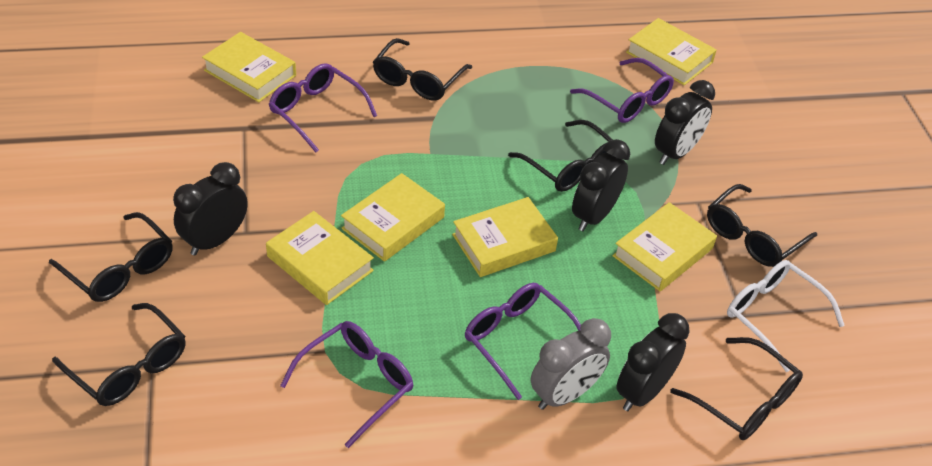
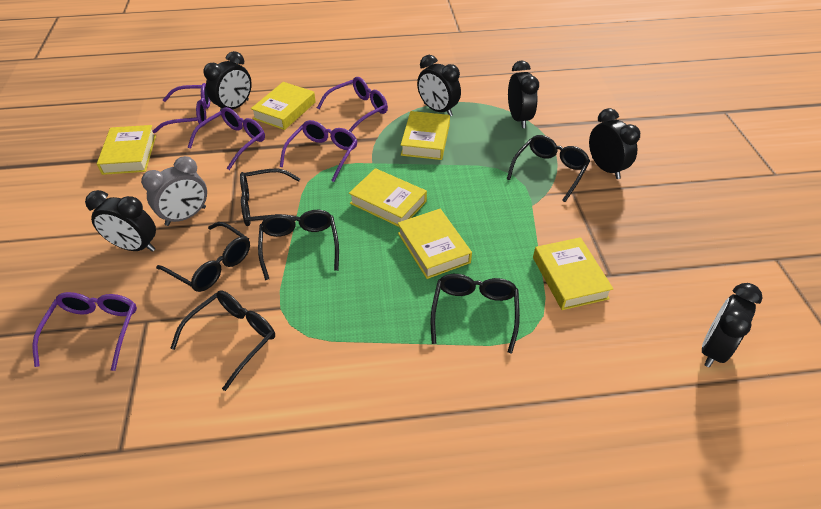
black clock: 4 -> 6
purple glasses: 4 -> 5
white glasses: 1 -> 0

